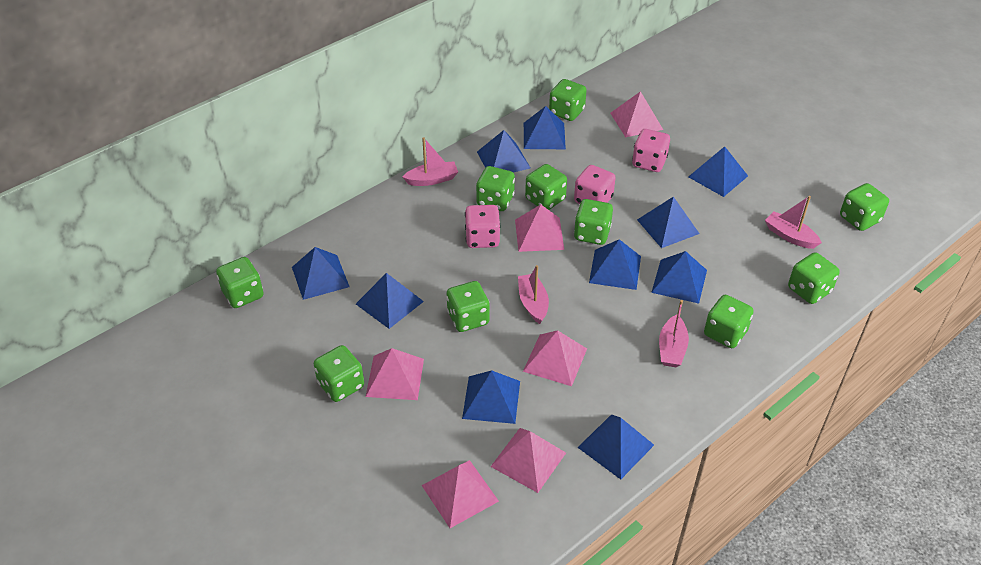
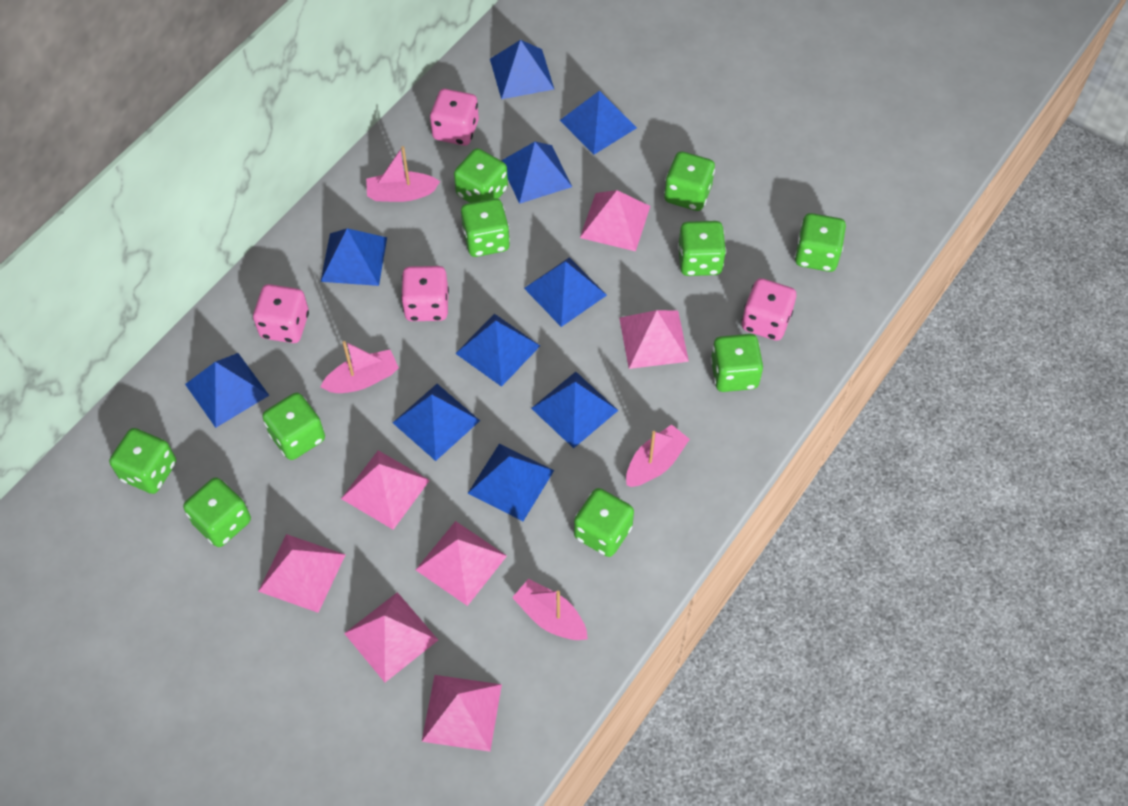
pink dice: 3 -> 4
pink pyramid: 6 -> 7

